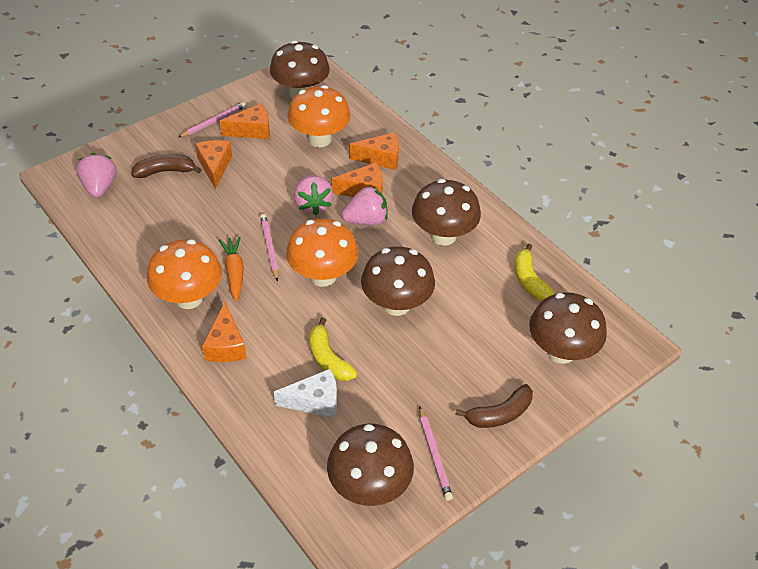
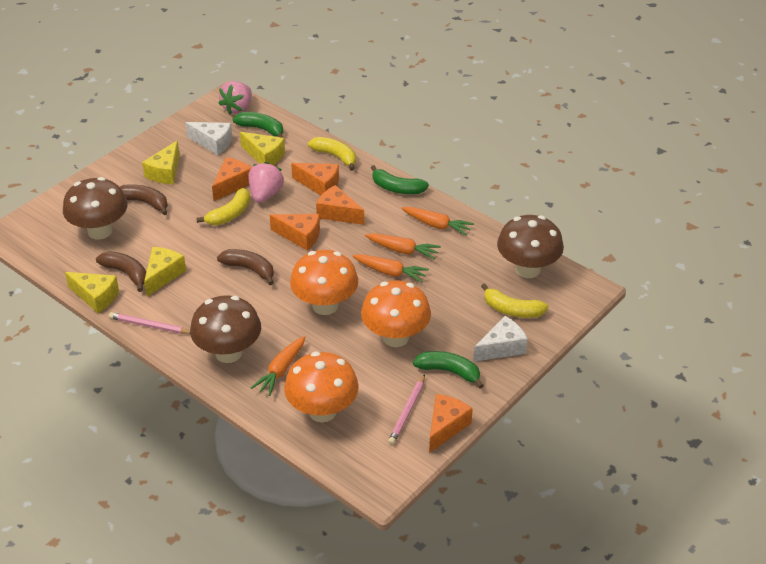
brown banana: 2 -> 3
brown mushroom: 5 -> 3
green banana: 0 -> 3
orange carrot: 1 -> 4
pink pencil: 3 -> 2
pink strawberry: 3 -> 2
white cheese: 1 -> 2
yellow banana: 2 -> 3
yellow cheese: 0 -> 4

